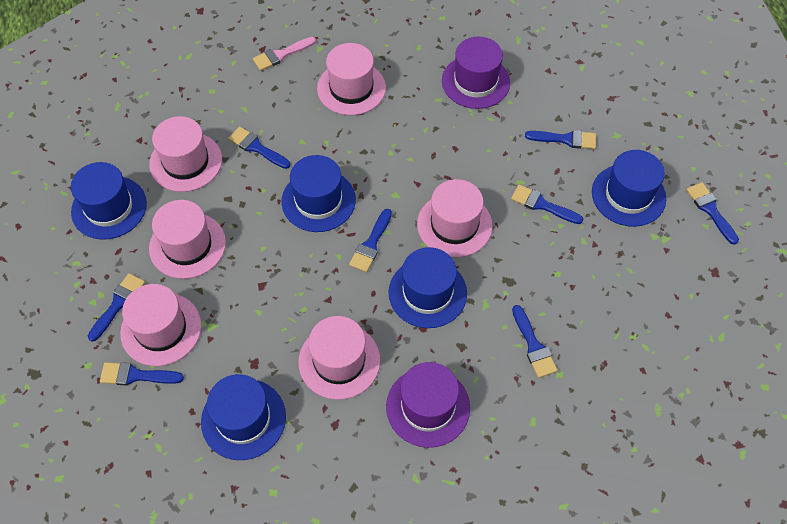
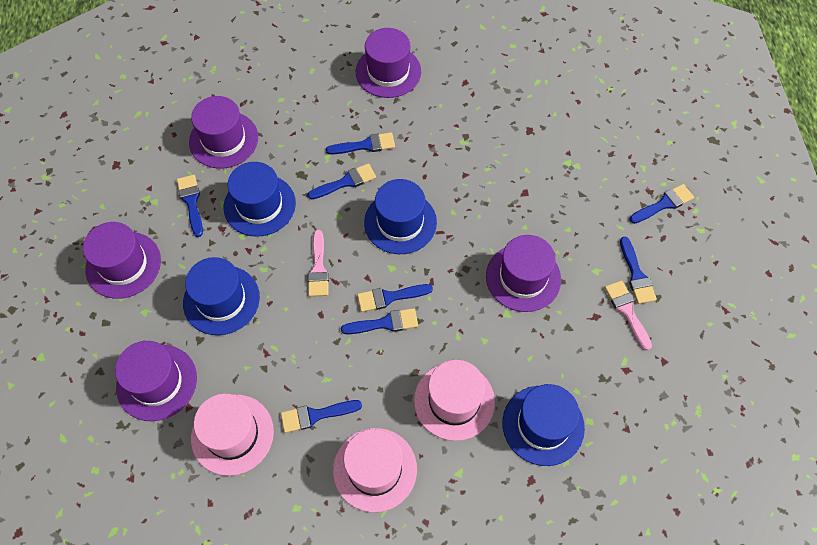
blue hat: 5 -> 4
pink brush: 1 -> 2
pink hat: 6 -> 3
purple hat: 2 -> 5

